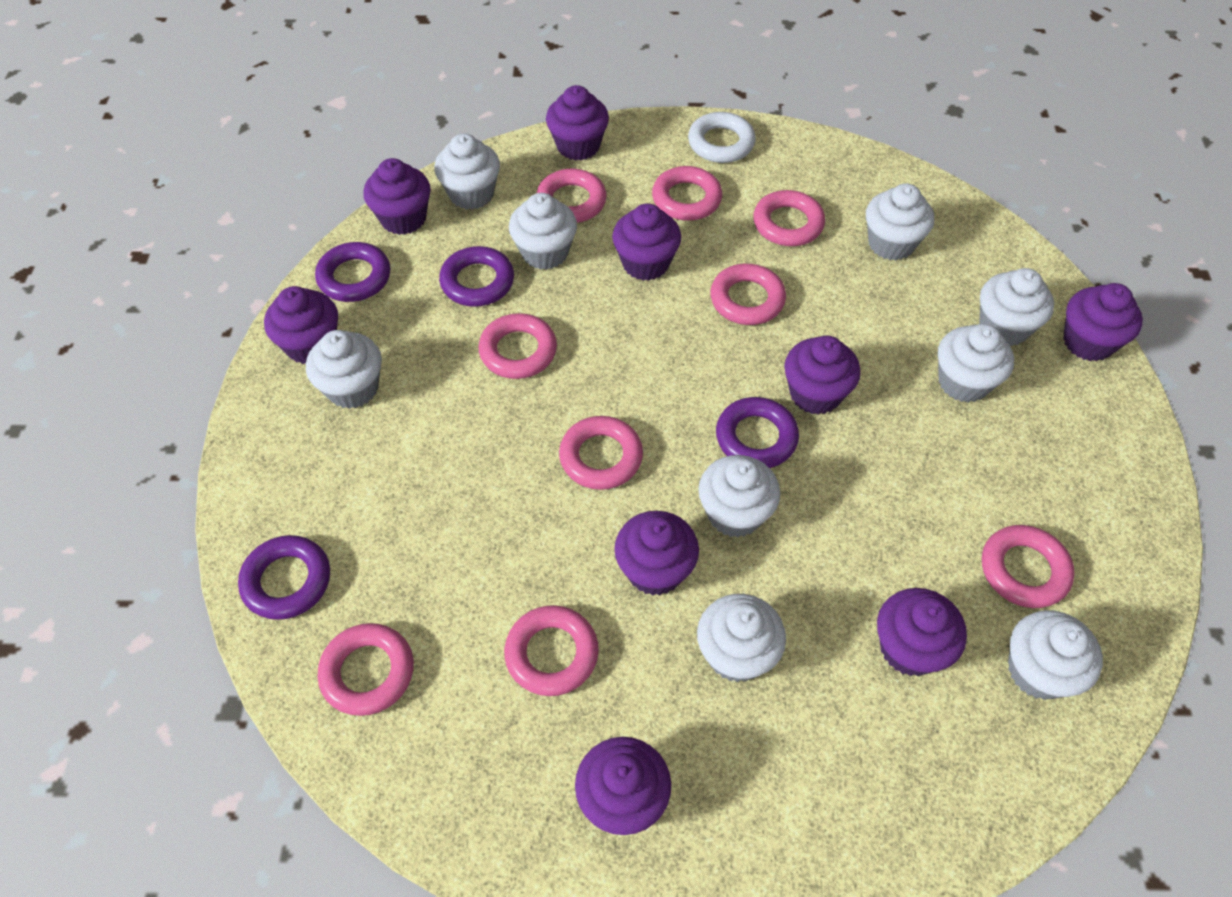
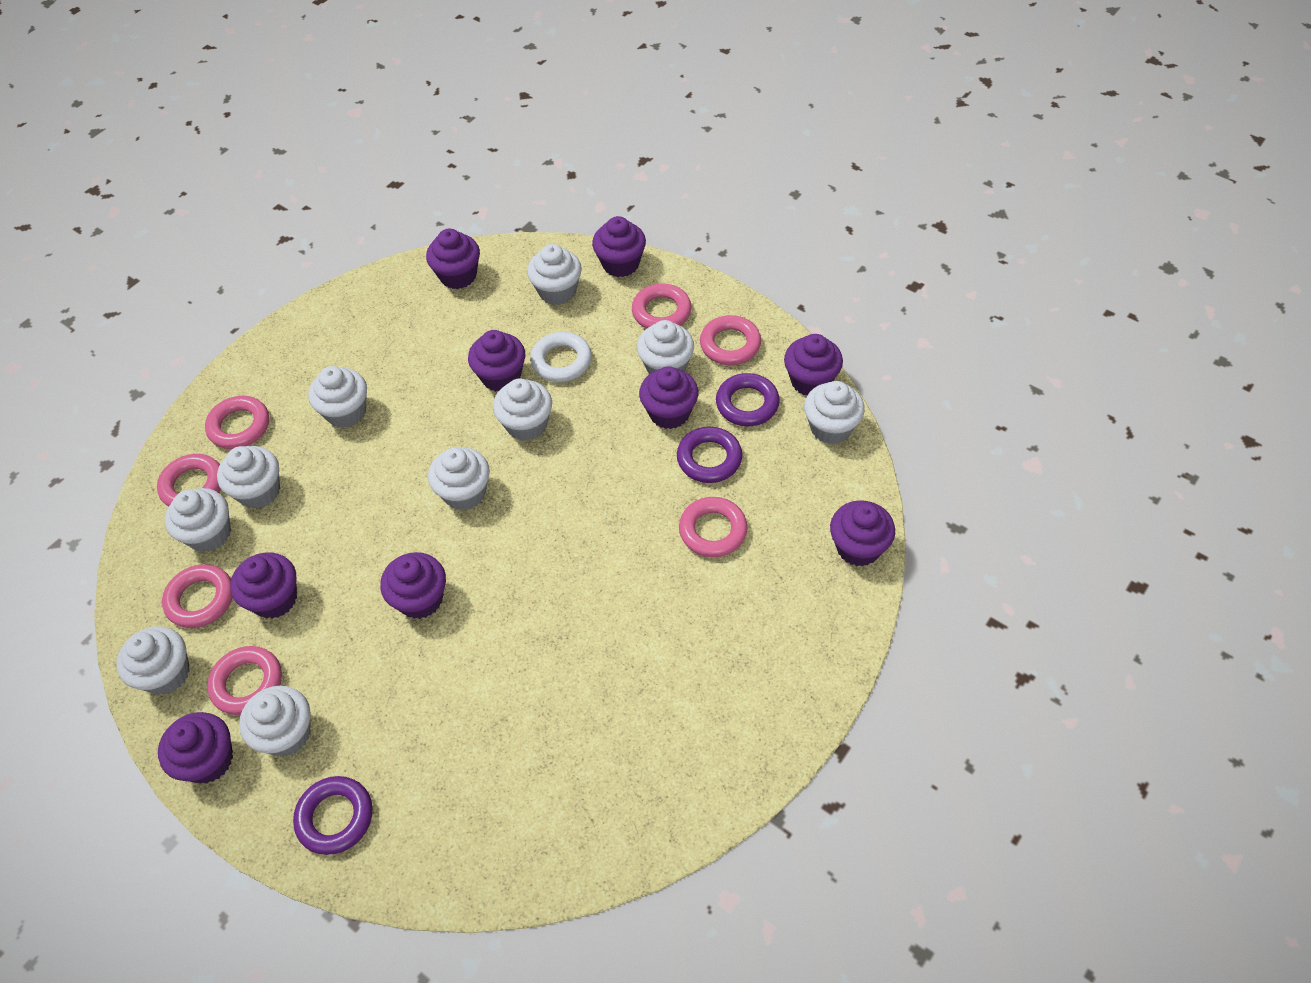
pink ring: 9 -> 7
purple ring: 4 -> 3
white cupcake: 9 -> 10

